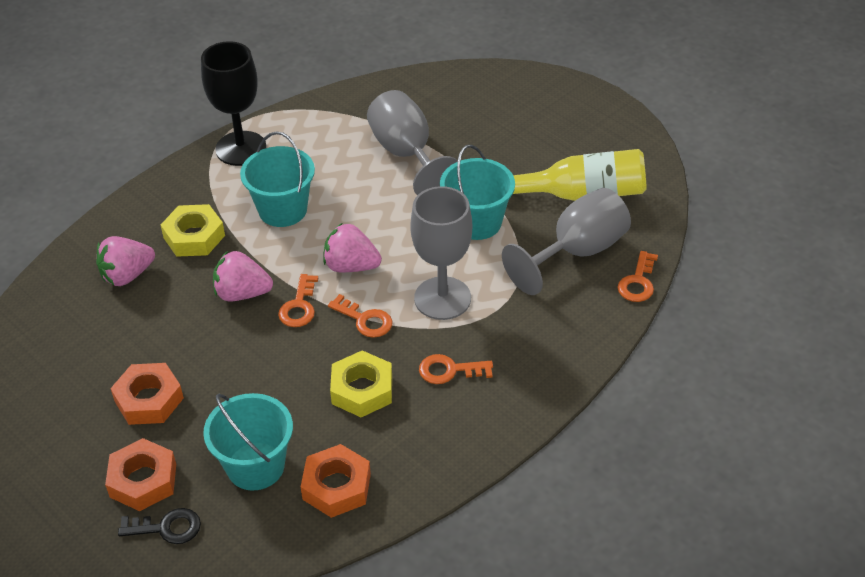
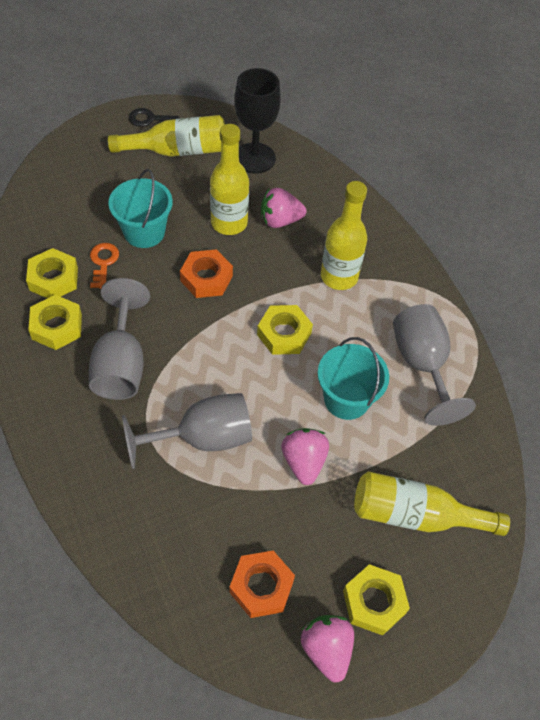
orange key: 4 -> 1
orange nut: 3 -> 2
turquoise bucket: 3 -> 2
yellow bottle: 1 -> 4
yellow nut: 2 -> 4

